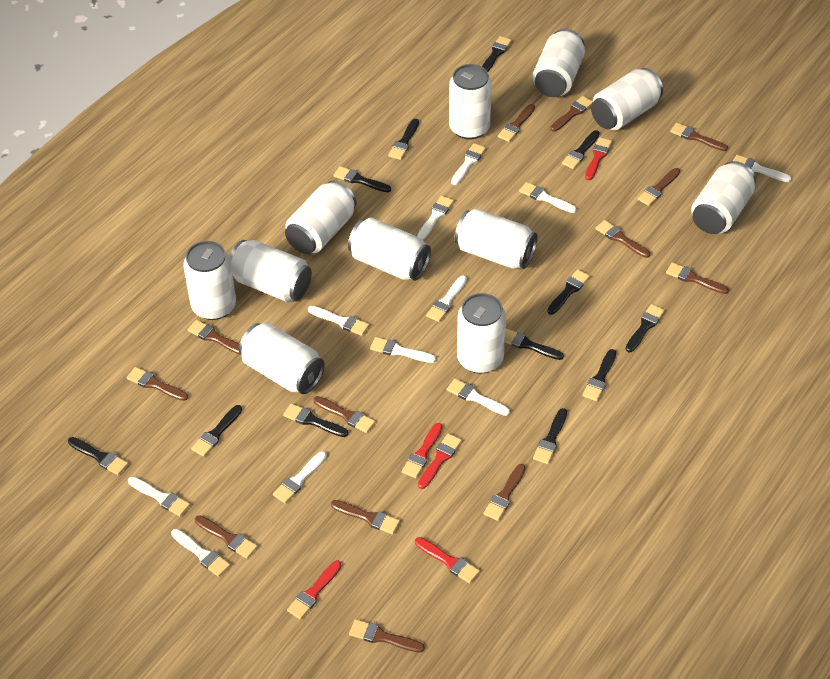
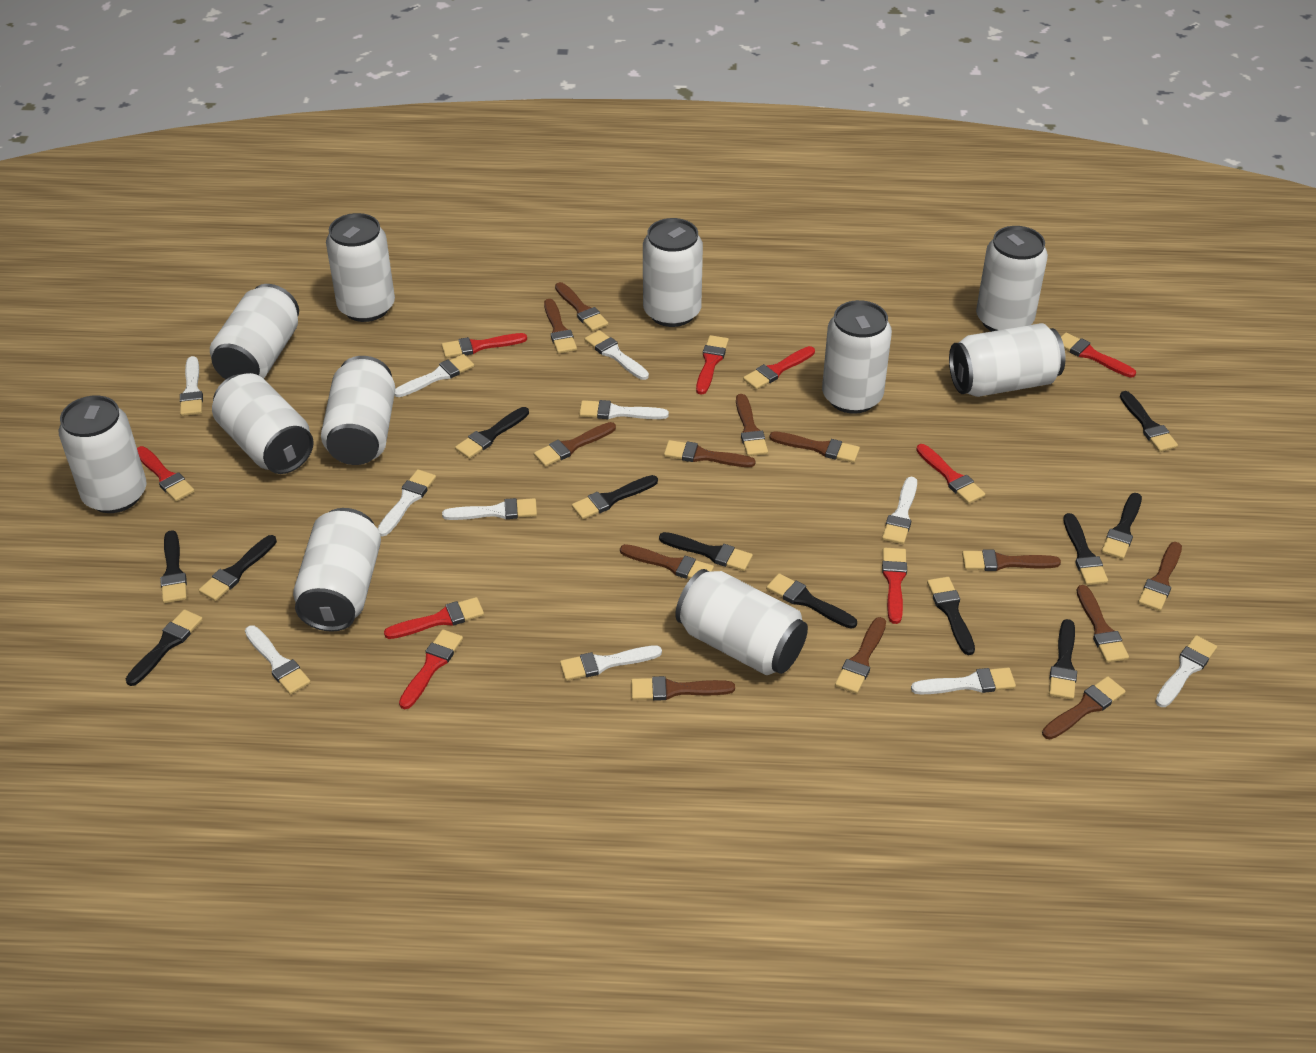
red brush: 5 -> 9

